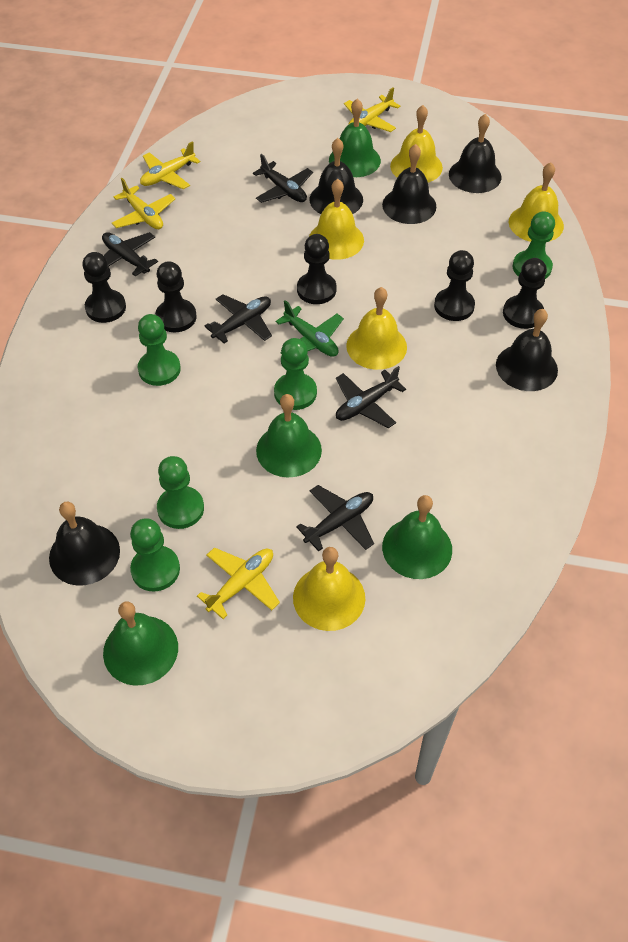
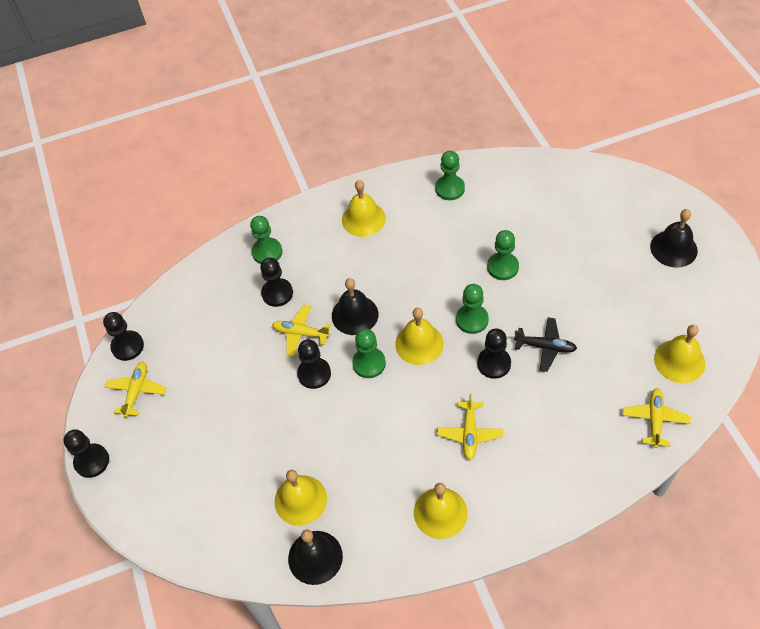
black bell: 5 -> 3
black plane: 5 -> 1
green bell: 4 -> 0
green plane: 1 -> 0

